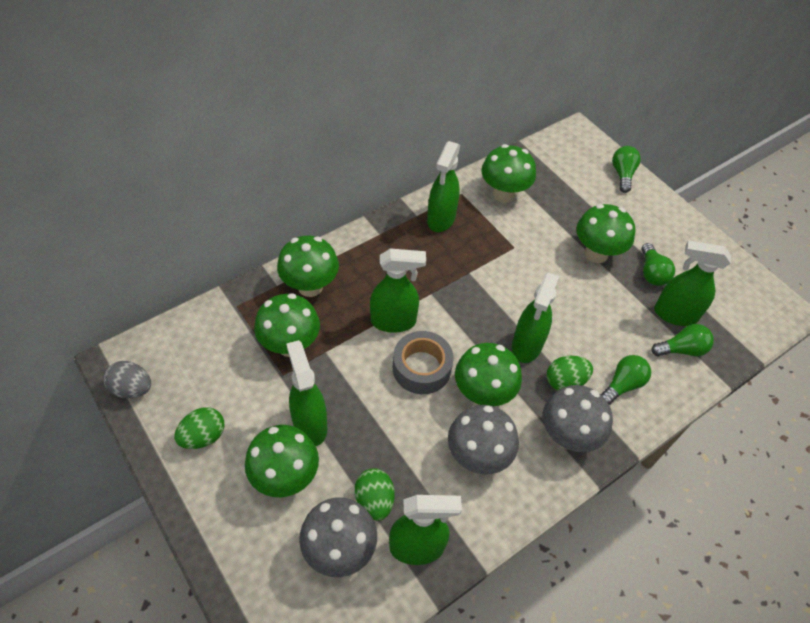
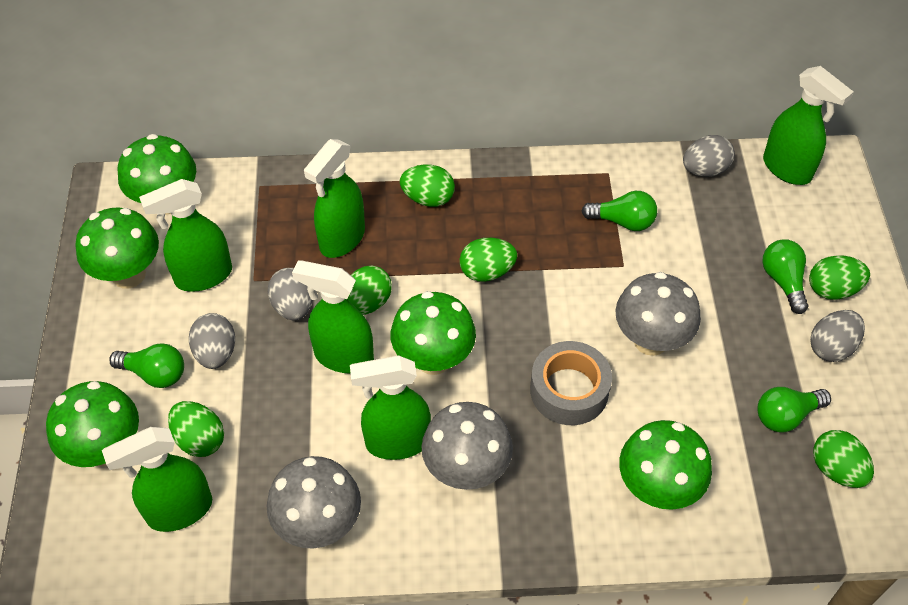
green egg: 3 -> 6
green mushroom: 6 -> 5
grey egg: 1 -> 4

